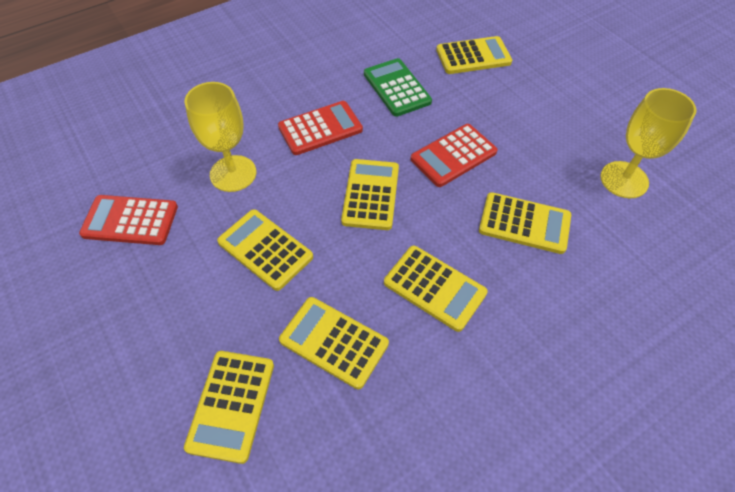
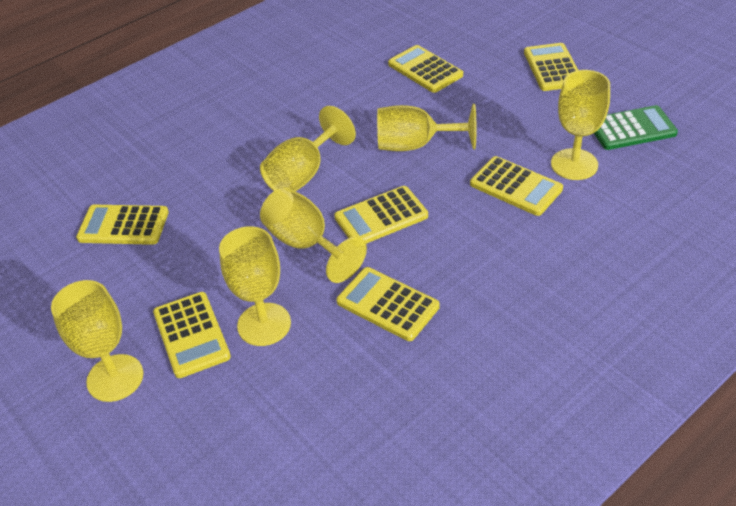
red calculator: 3 -> 0
yellow goblet: 2 -> 6

